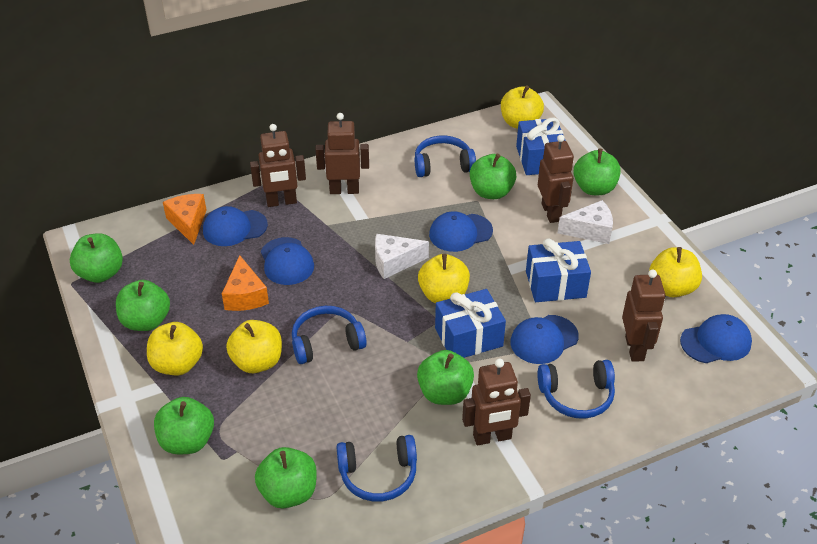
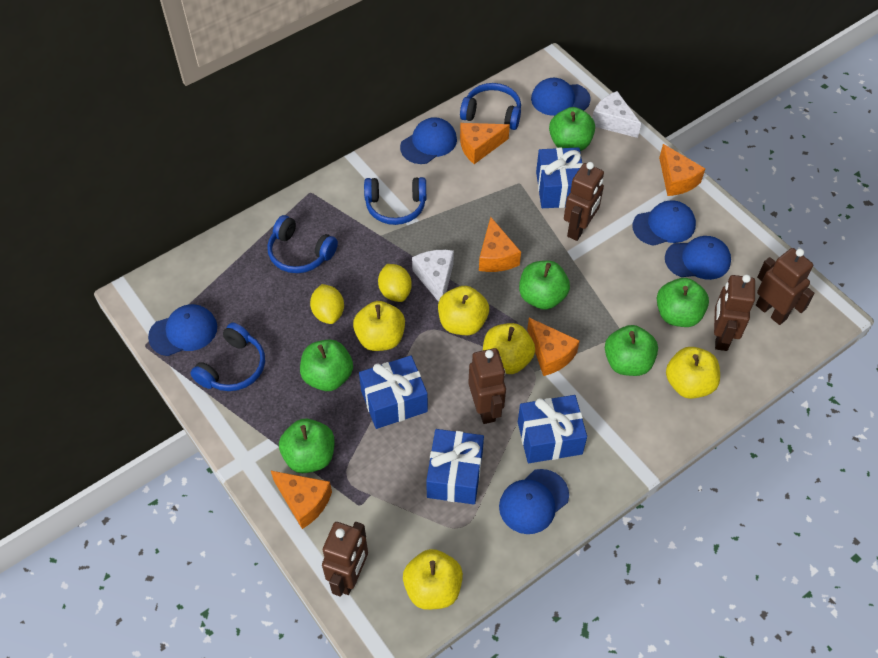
blue cap: 5 -> 6
blue gift: 3 -> 4
green apple: 7 -> 6
orange cheese: 2 -> 5
yellow lemon: 0 -> 2

